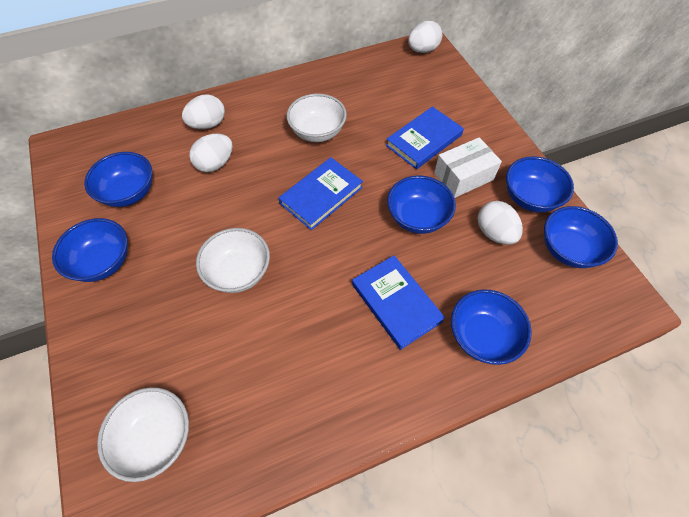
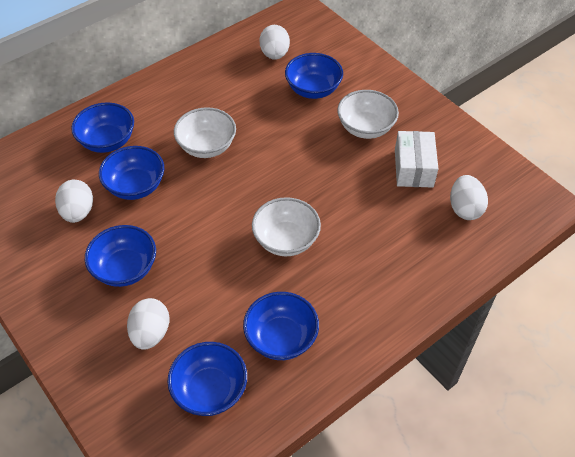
blue book: 3 -> 0

